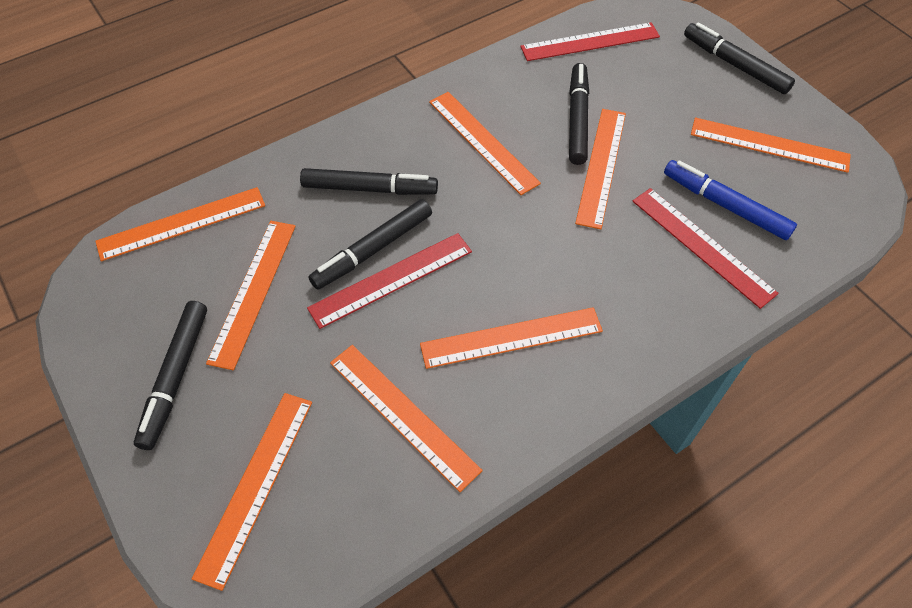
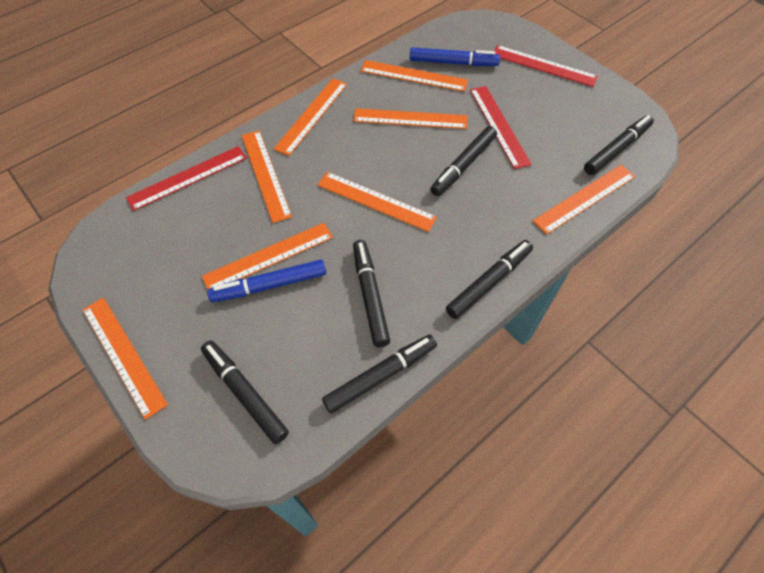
black marker: 5 -> 6
blue marker: 1 -> 2

